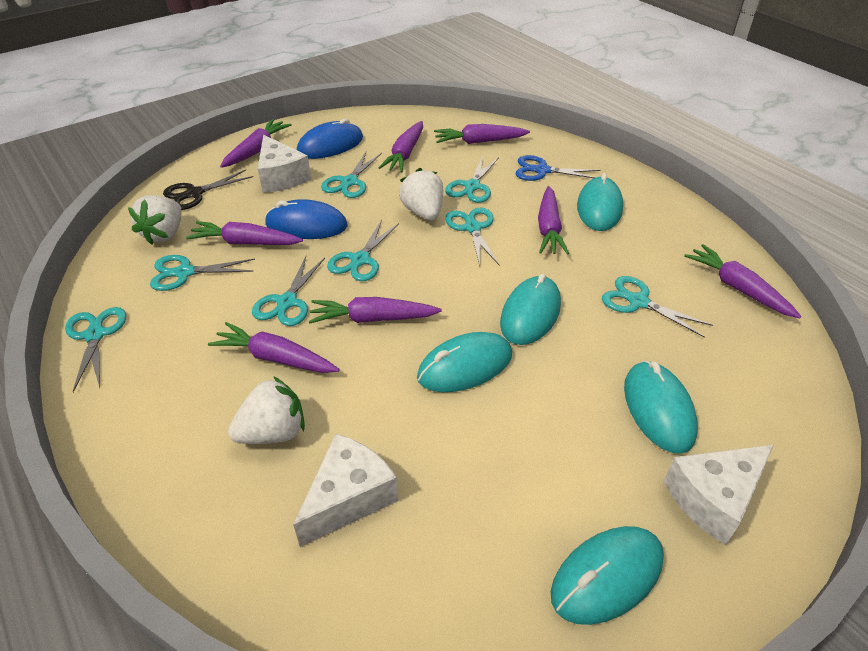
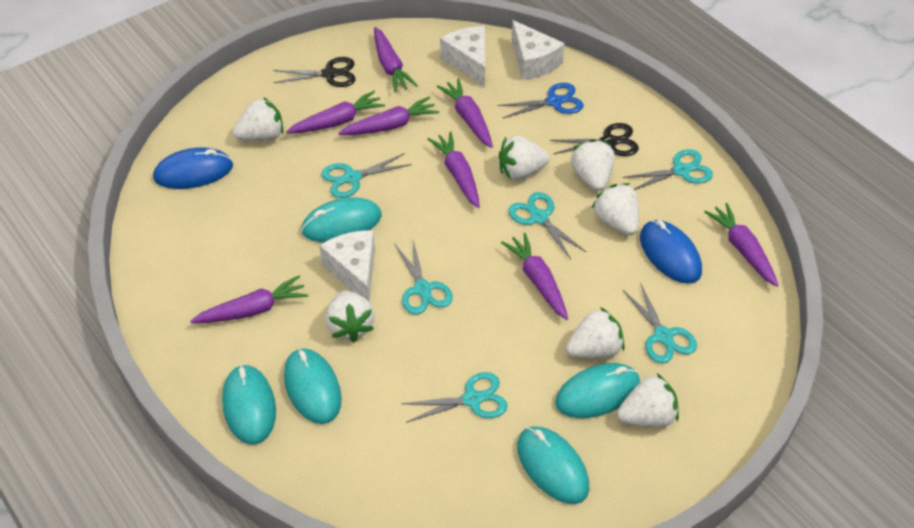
black scissors: 1 -> 2
turquoise scissors: 8 -> 6
white strawberry: 3 -> 7

